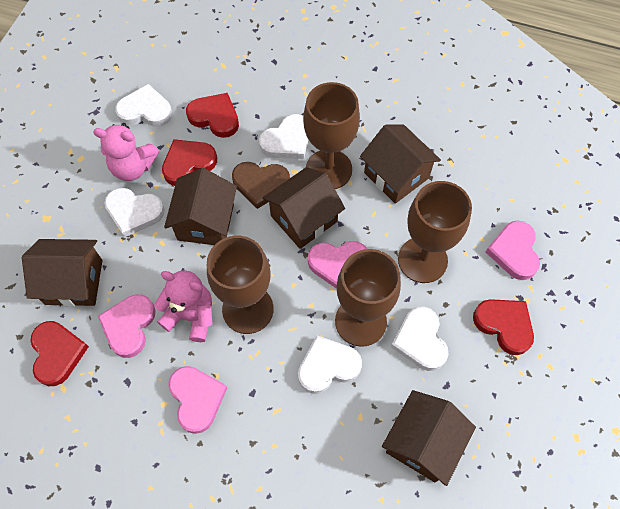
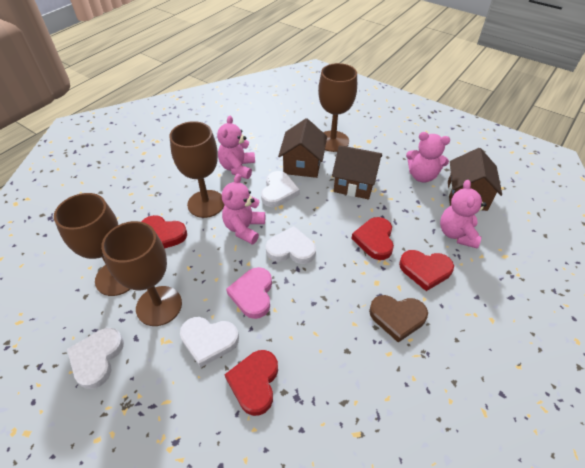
brown house: 5 -> 3
pink heart: 4 -> 1
pink teddy bear: 2 -> 4
white heart: 5 -> 4

